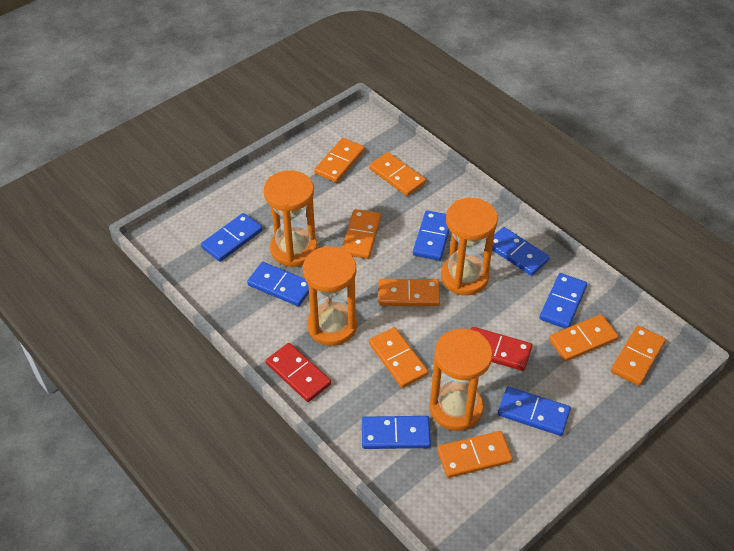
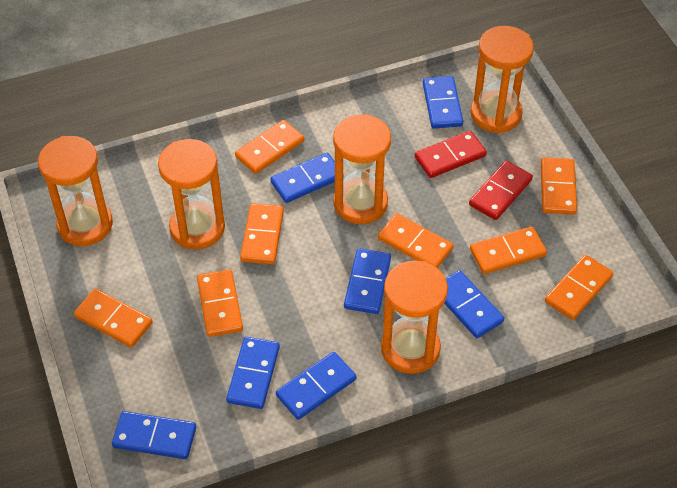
orange hourglass: 4 -> 5

